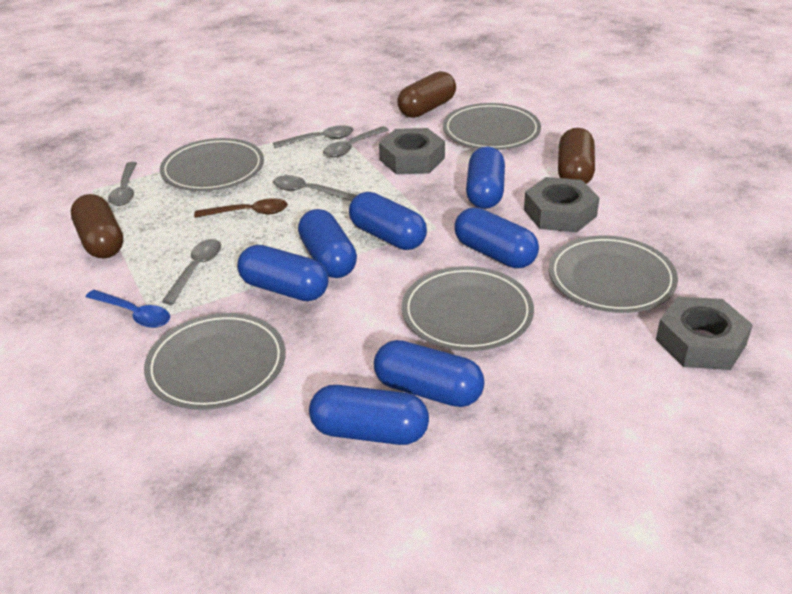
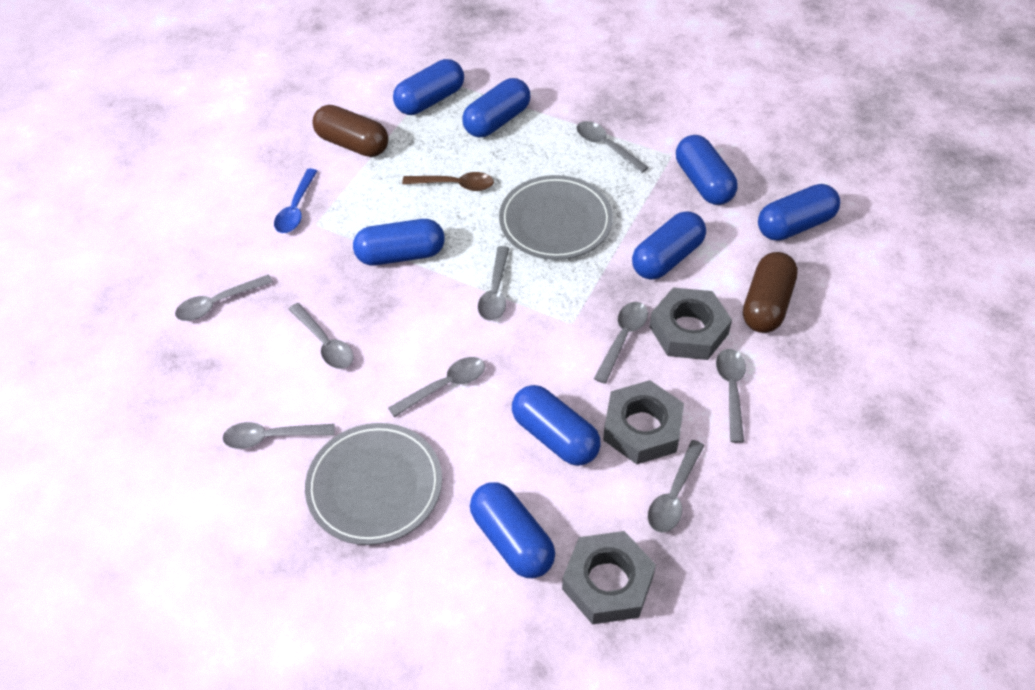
blue capsule: 7 -> 8
brown capsule: 3 -> 2
grey plate: 5 -> 2
grey spoon: 5 -> 9

